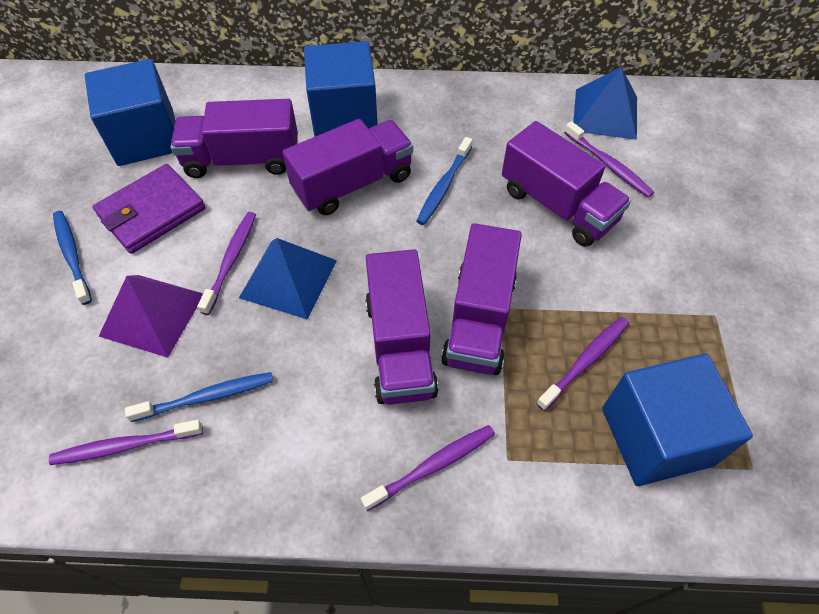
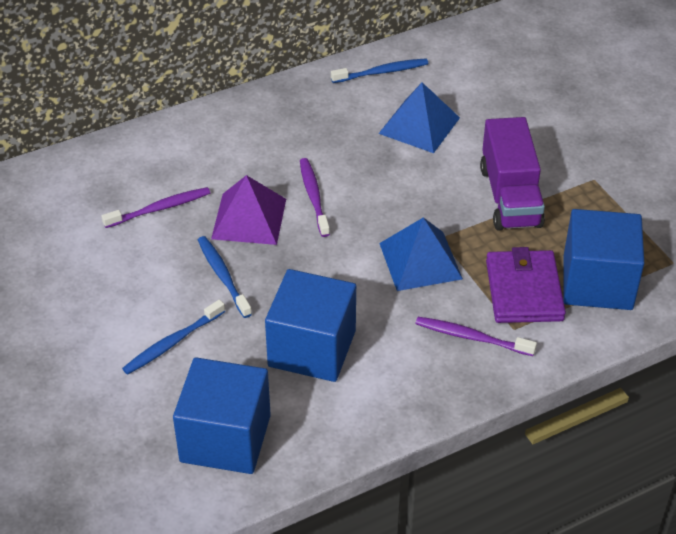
purple toothbrush: 5 -> 3
purple truck: 5 -> 1

